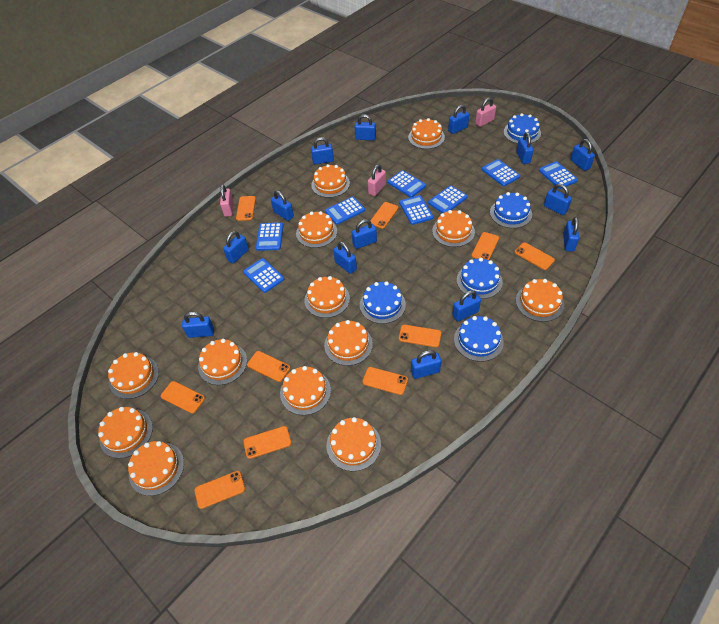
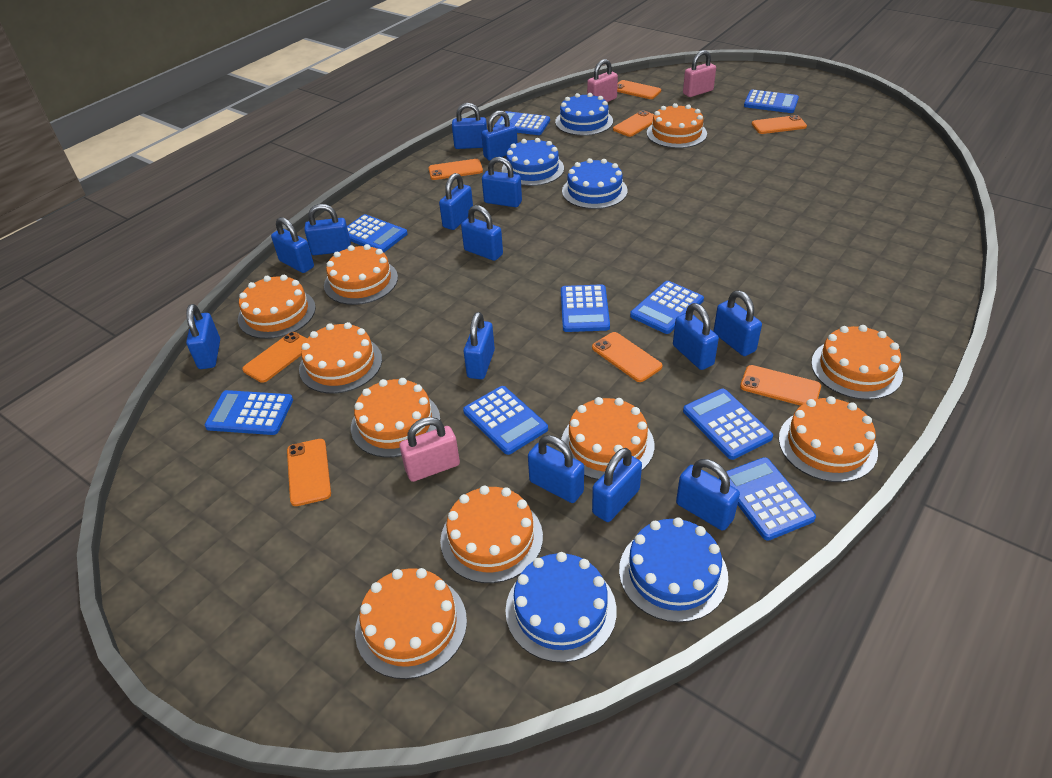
blue calculator: 8 -> 9
orange cake: 13 -> 10
orange phone: 10 -> 8

